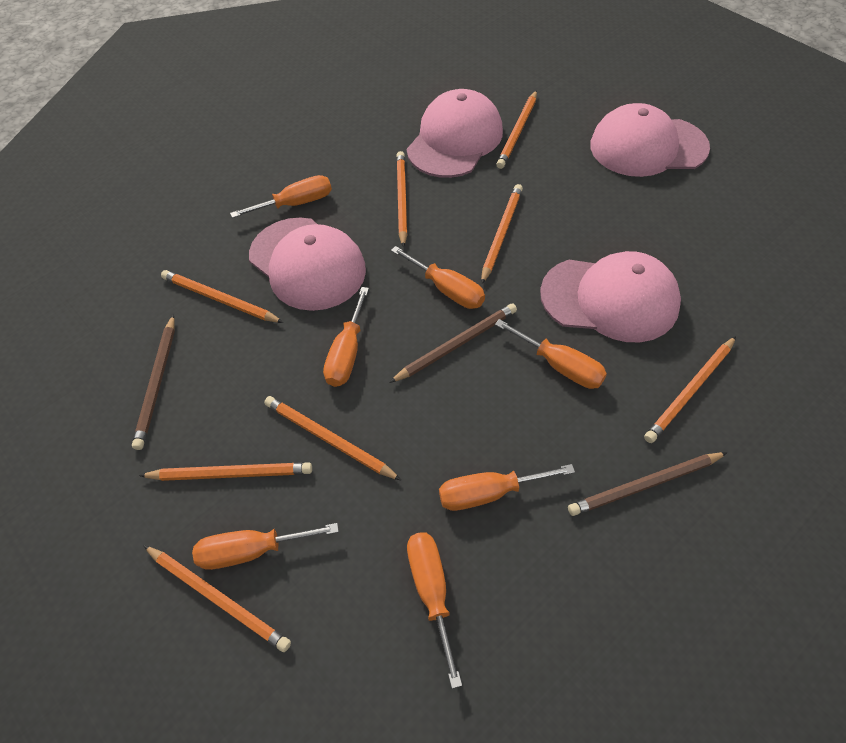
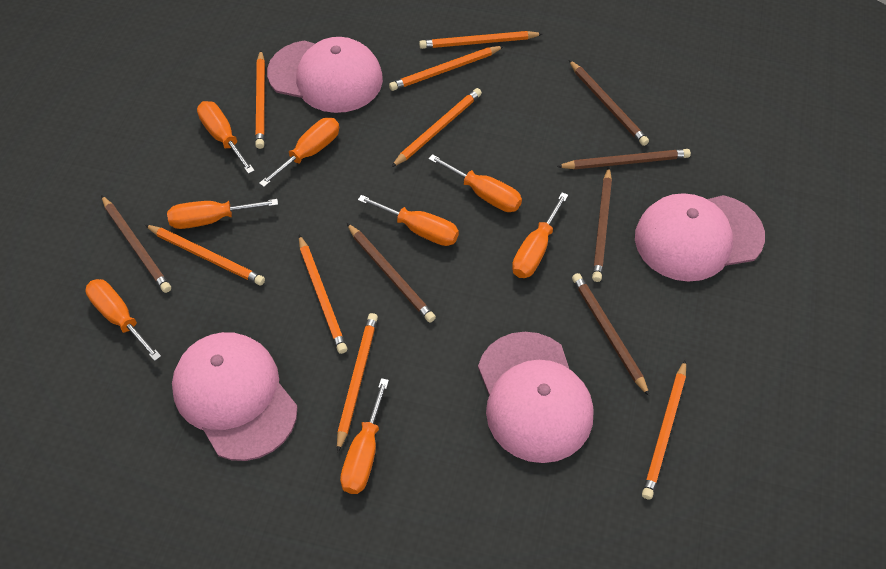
brown pencil: 3 -> 6
orange screwdriver: 7 -> 8

